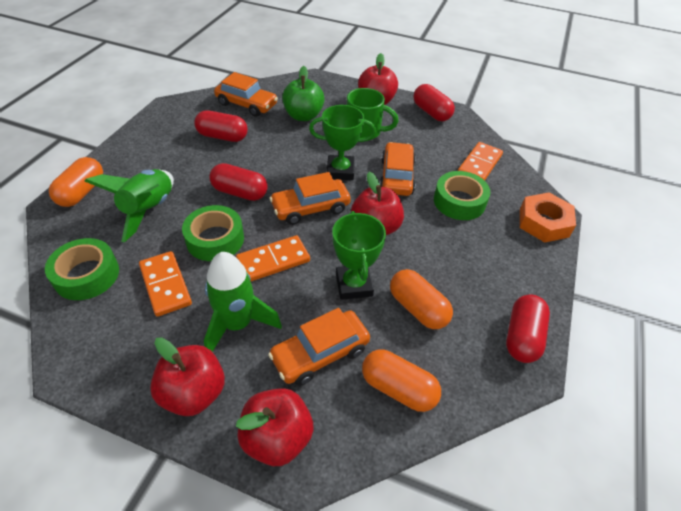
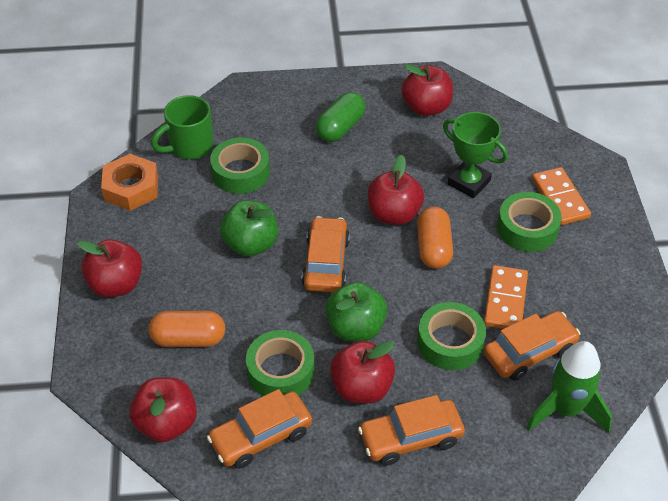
green apple: 1 -> 2
green capsule: 0 -> 1
green rocket: 2 -> 1
green tape: 3 -> 4
green trophy: 2 -> 1
orange capsule: 3 -> 2
orange domino: 3 -> 2
red apple: 4 -> 5
red capsule: 4 -> 0

